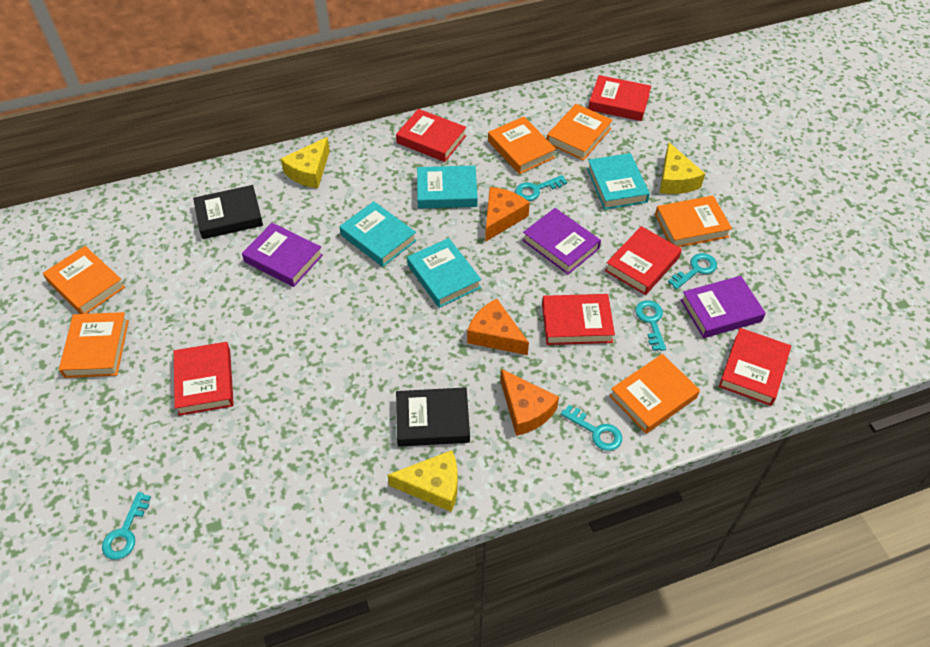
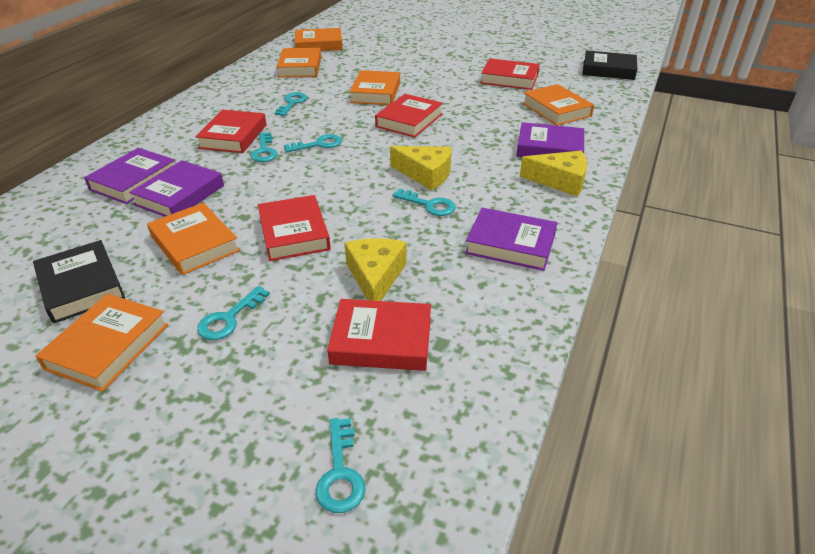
orange cheese: 3 -> 0
purple book: 3 -> 4
red book: 6 -> 5
turquoise book: 4 -> 0
turquoise key: 5 -> 6

